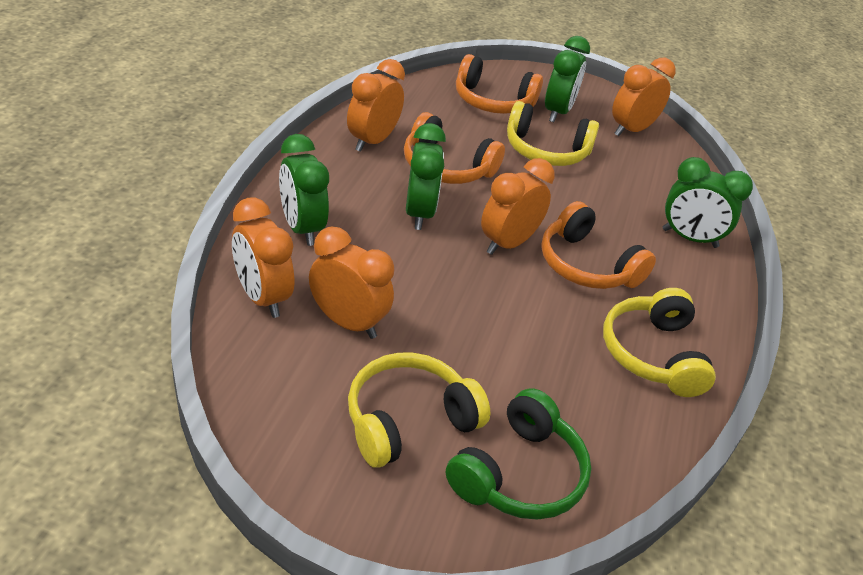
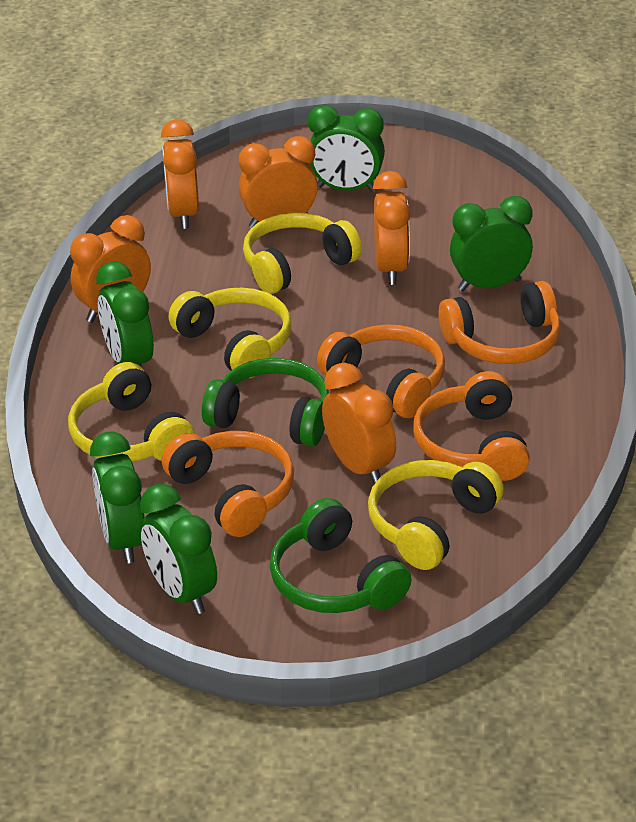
green clock: 4 -> 5
green headphones: 1 -> 2
orange headphones: 3 -> 4
yellow headphones: 3 -> 4

